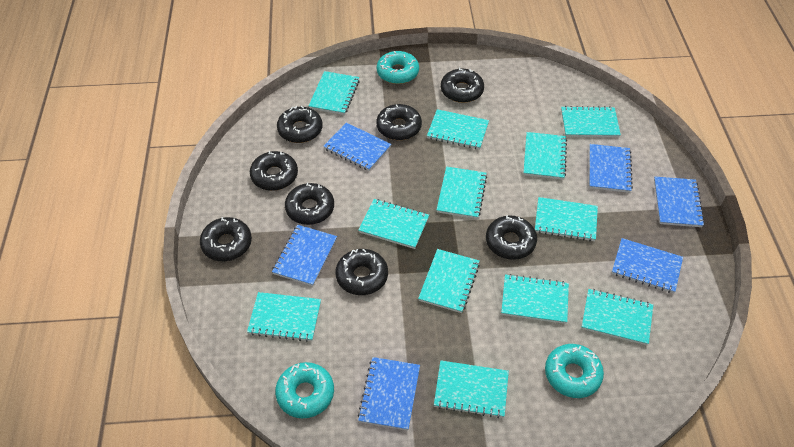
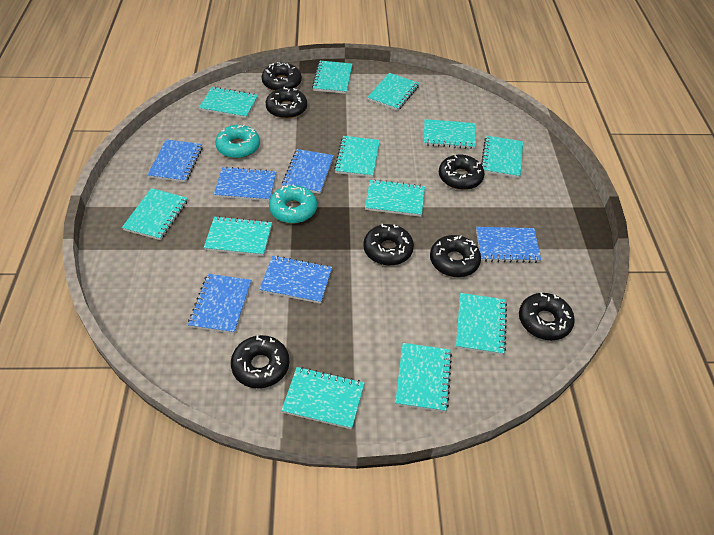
black donut: 8 -> 7
turquoise donut: 3 -> 2

